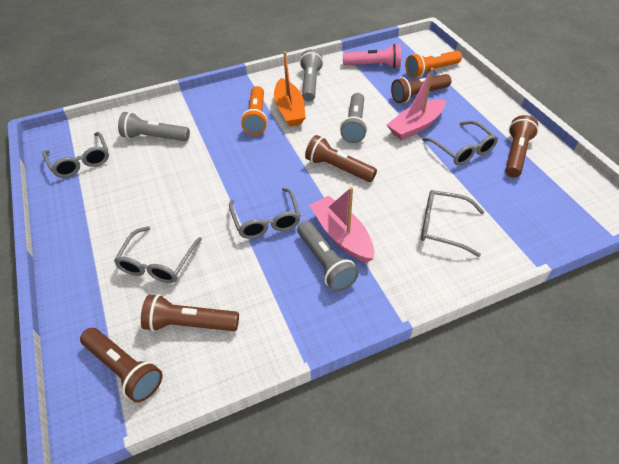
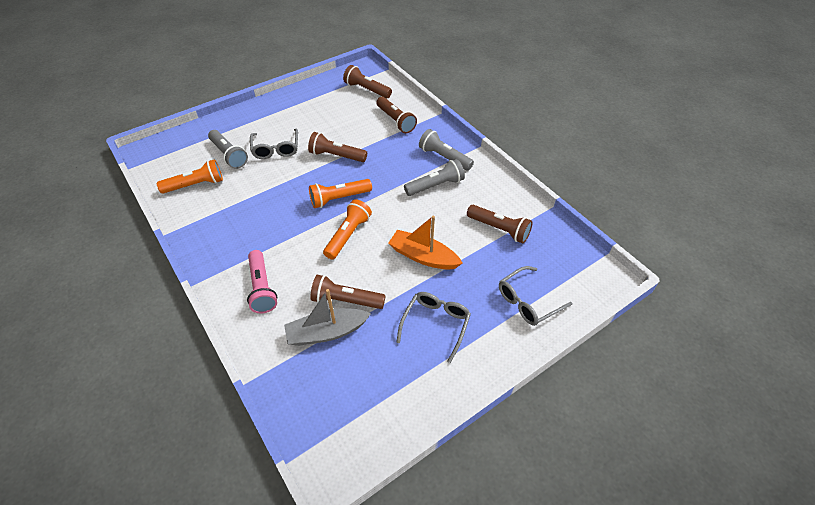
grey boat: 0 -> 1
grey flashlight: 4 -> 3
grey glasses: 5 -> 3
orange flashlight: 2 -> 3
pink boat: 2 -> 0

